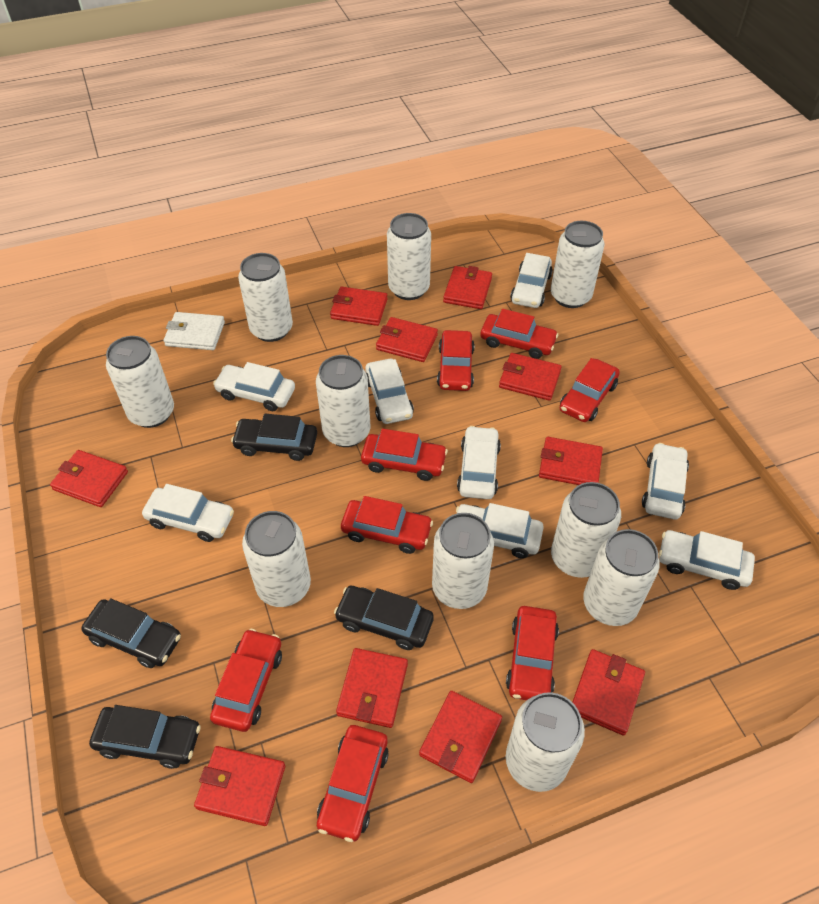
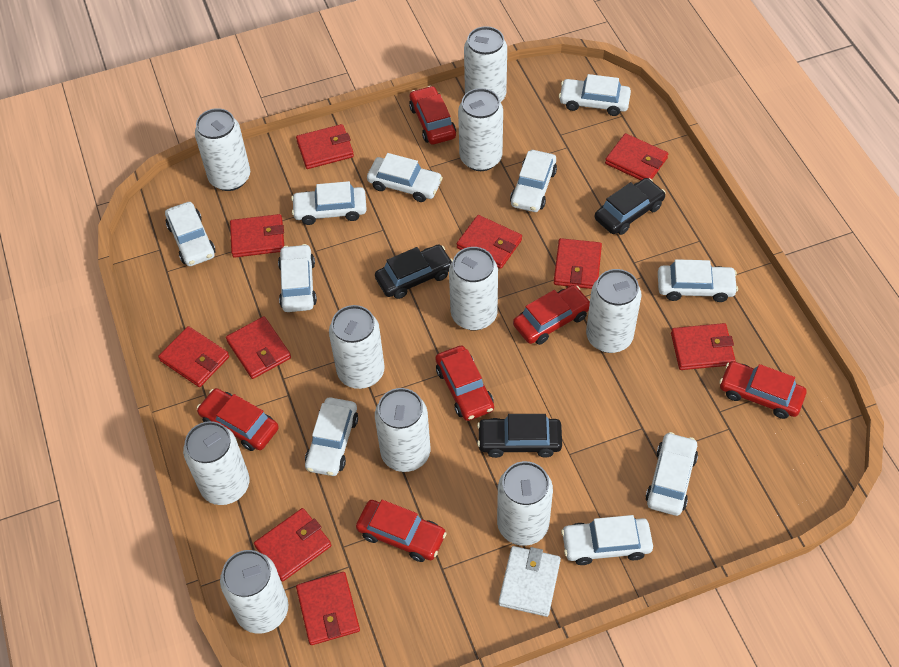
black car: 4 -> 3
red car: 8 -> 6
white car: 8 -> 10

